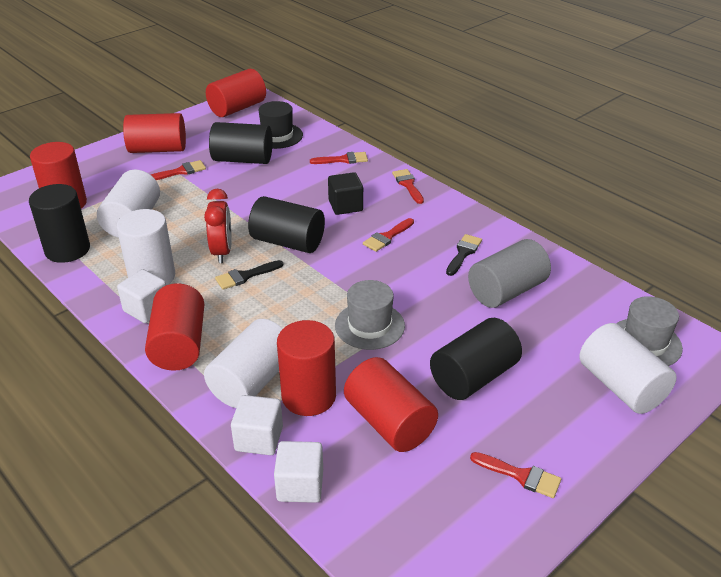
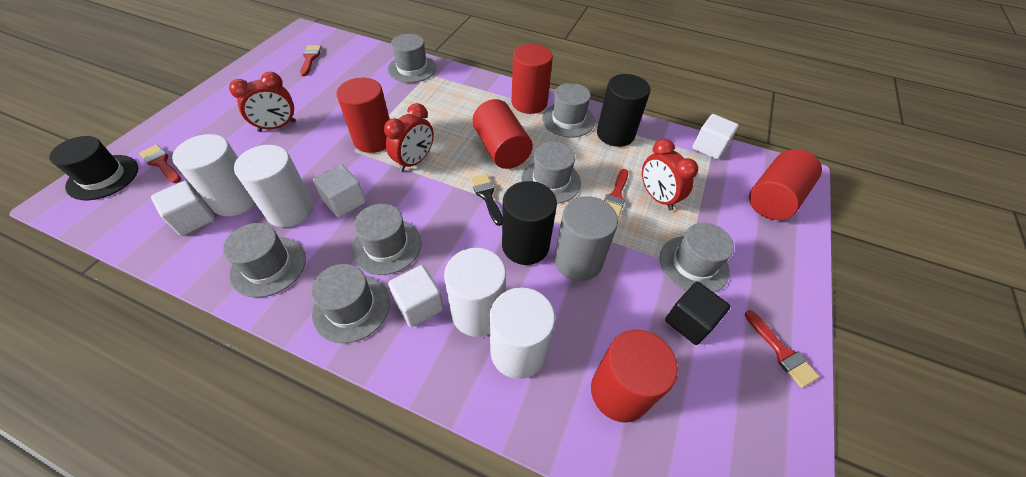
black brush: 2 -> 1
black cylinder: 4 -> 2
grey hat: 2 -> 7
red brush: 5 -> 4
red clock: 1 -> 3
red cylinder: 6 -> 5
white cube: 3 -> 4

